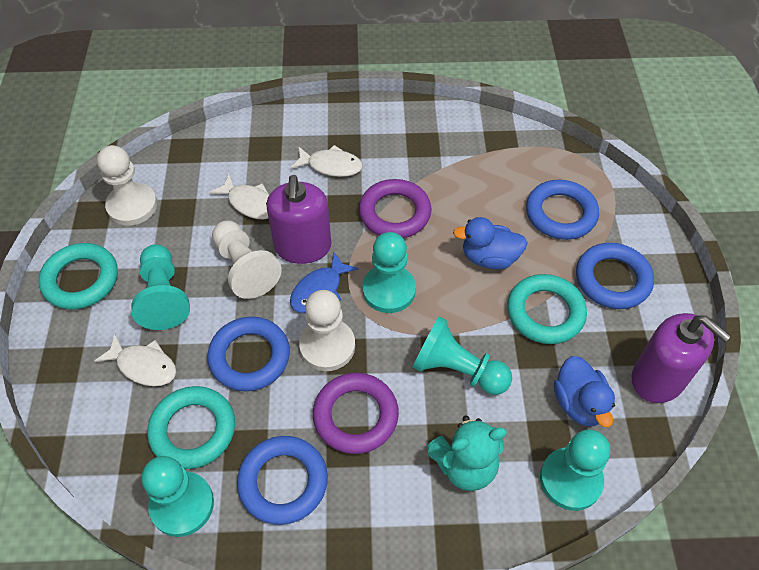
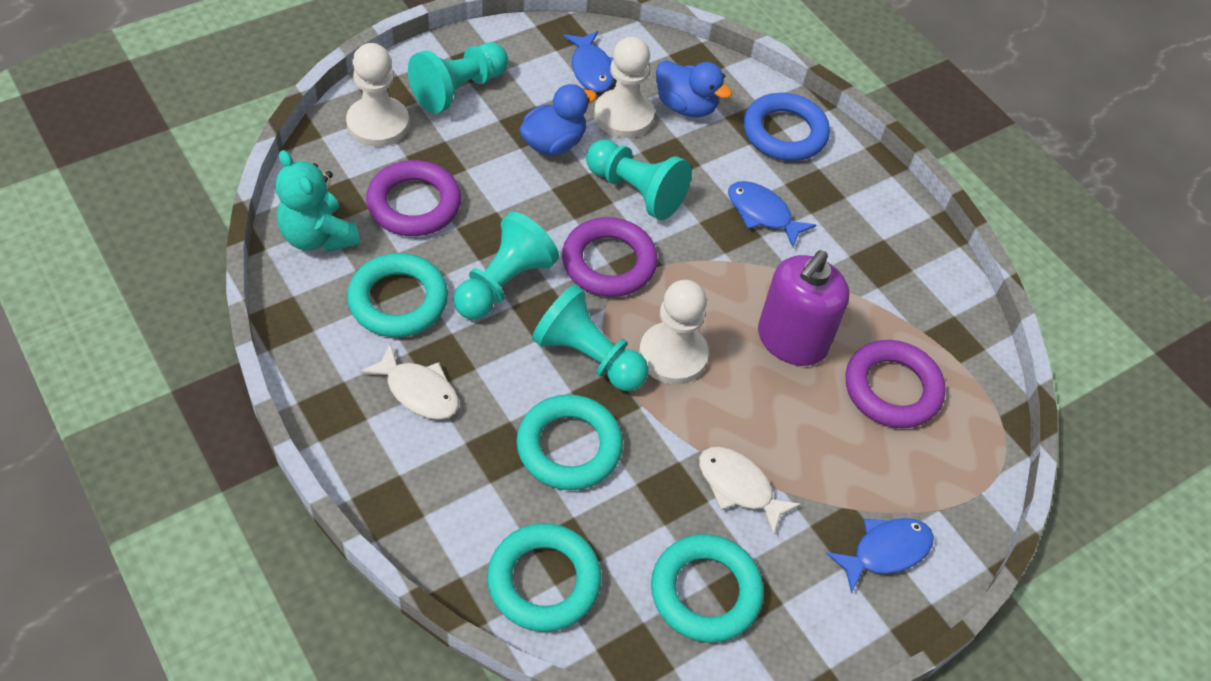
blue fish: 1 -> 3
blue ring: 4 -> 1
purple ring: 2 -> 3
purple soap dispenser: 2 -> 1
turquoise pawn: 5 -> 4
turquoise ring: 3 -> 4
white fish: 3 -> 2

